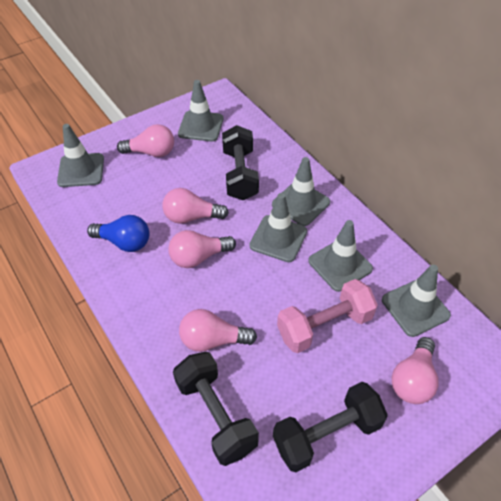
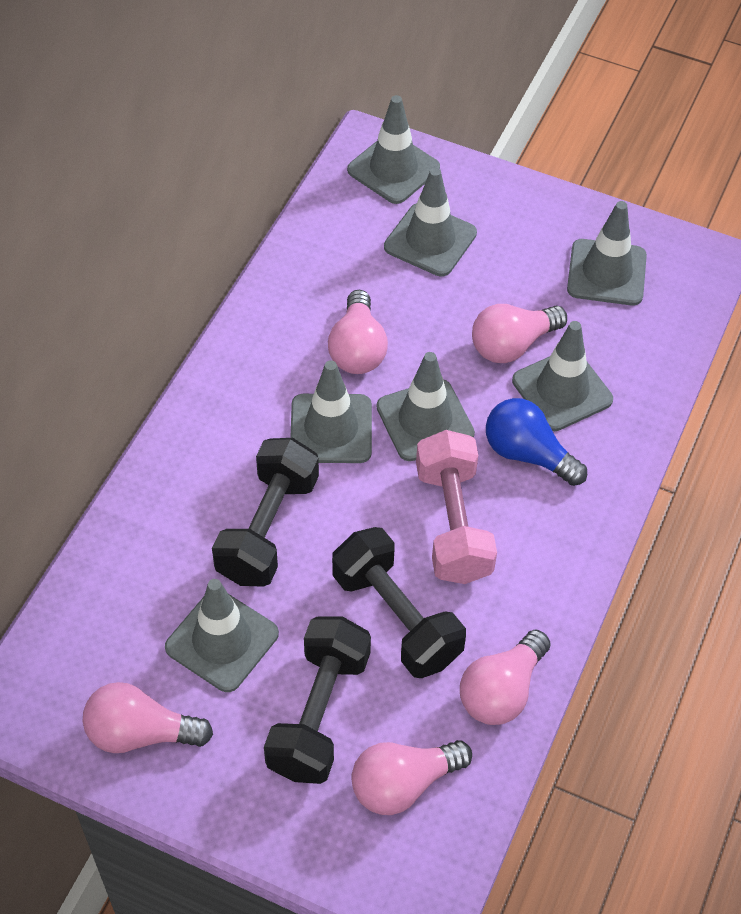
grey traffic cone: 6 -> 7

